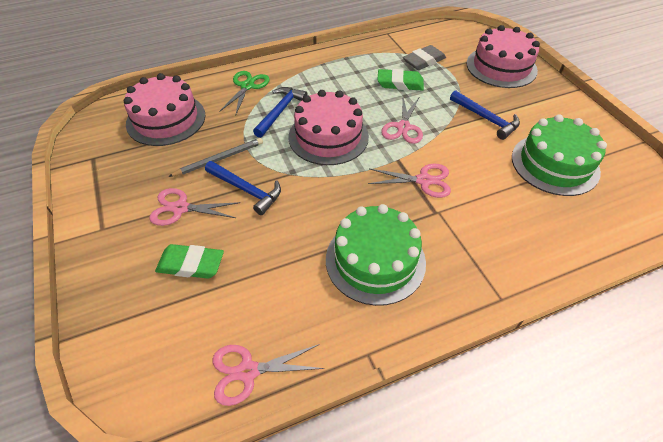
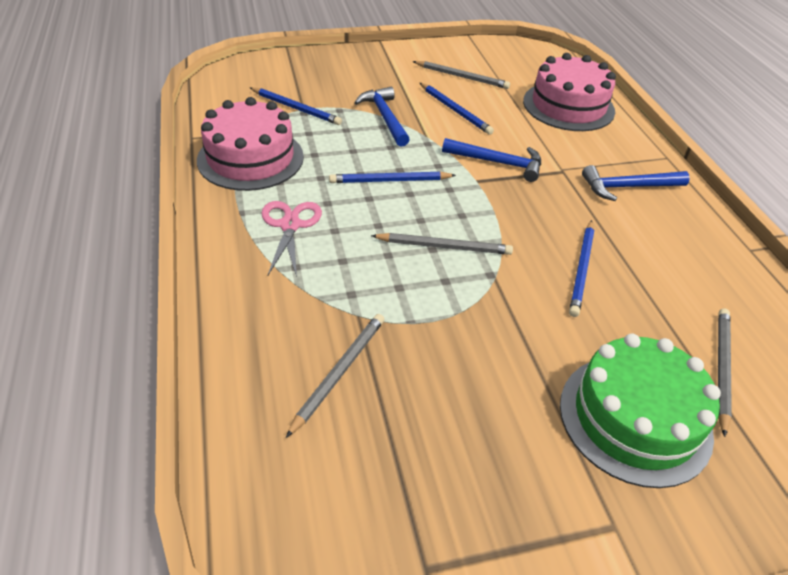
blue pencil: 0 -> 4
green cake: 2 -> 1
green eraser: 2 -> 0
green scissors: 1 -> 0
grey eraser: 1 -> 0
grey pencil: 1 -> 4
pink cake: 3 -> 2
pink scissors: 4 -> 1

